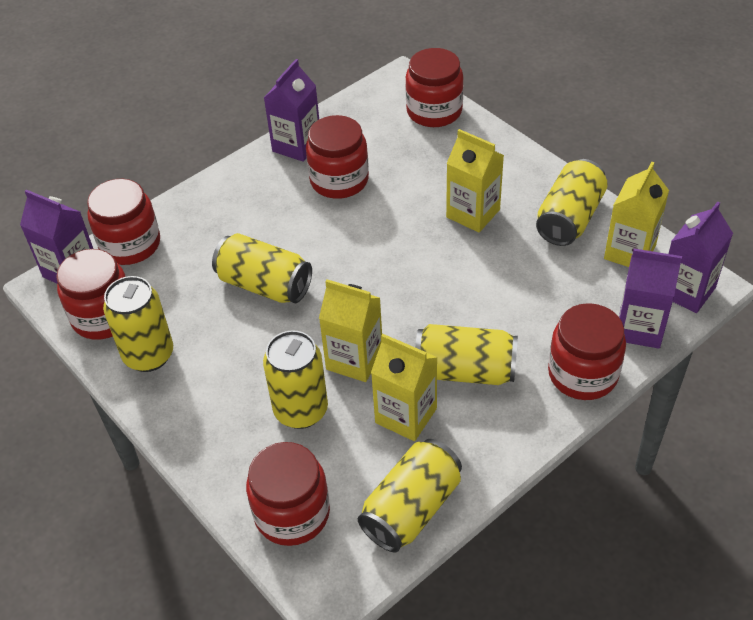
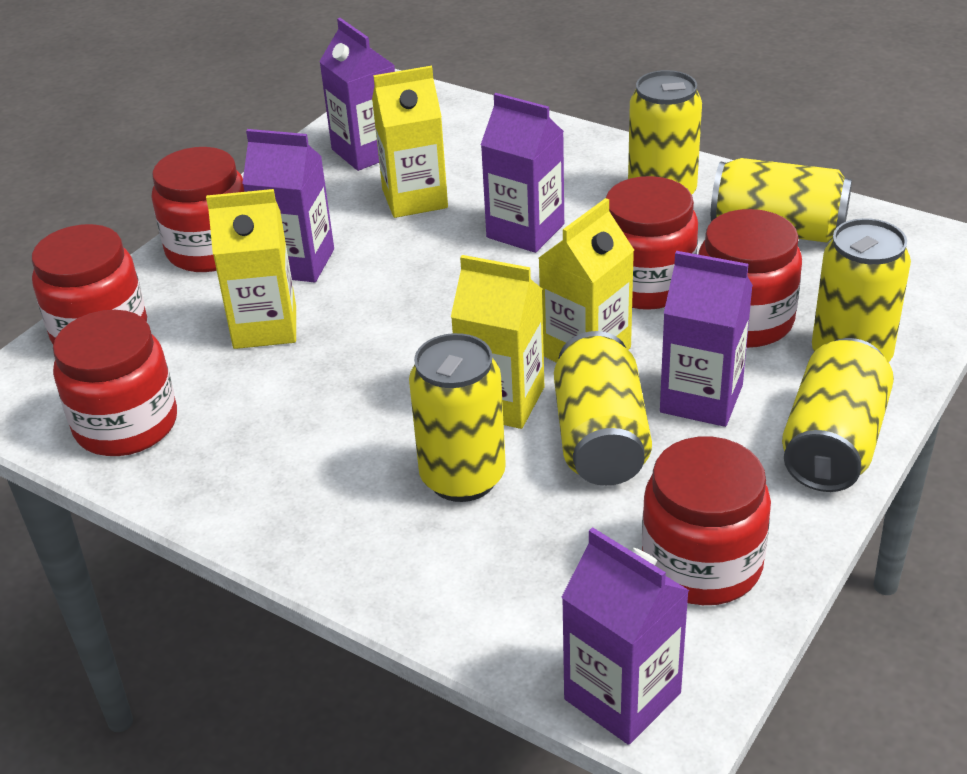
purple carton: 4 -> 5

